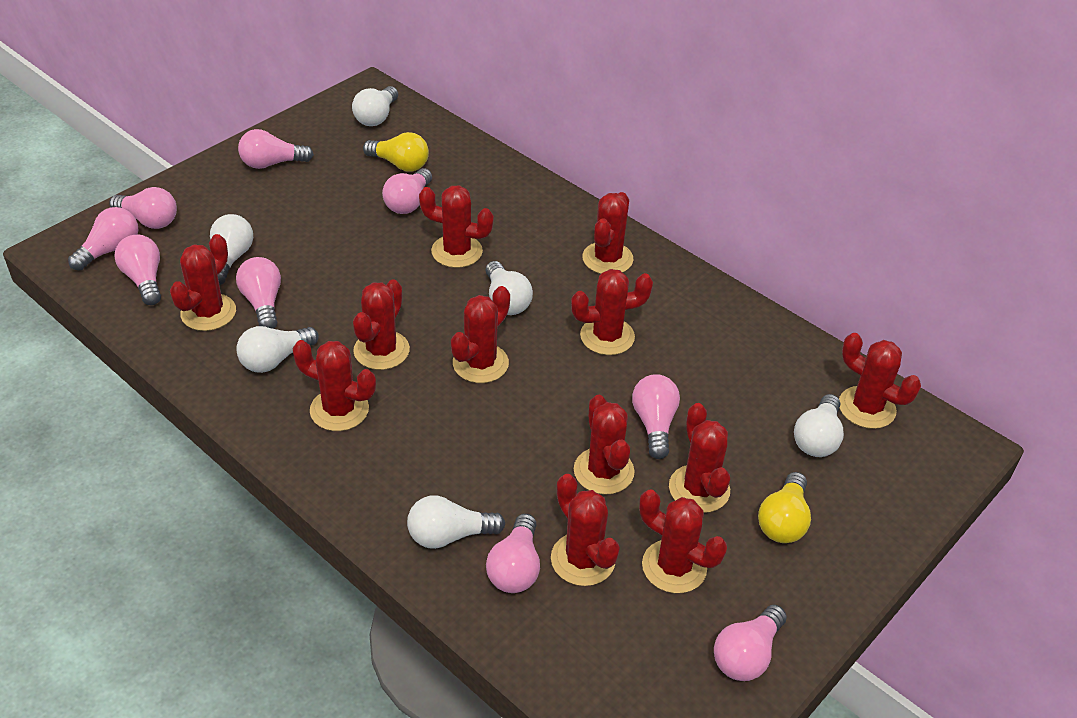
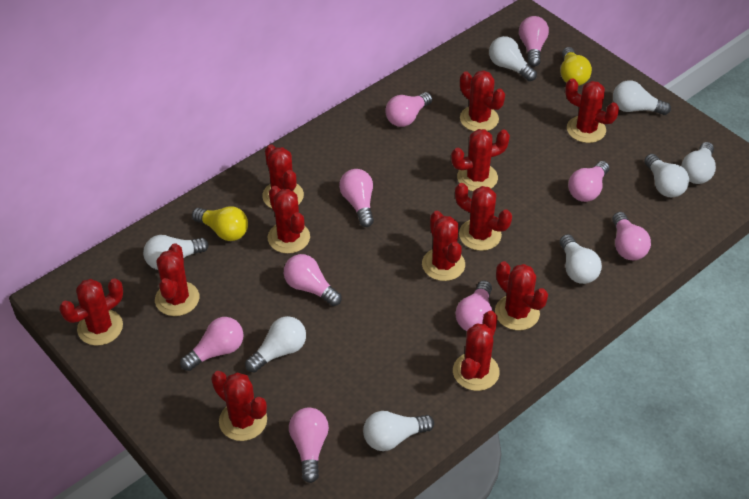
white light bulb: 6 -> 8

